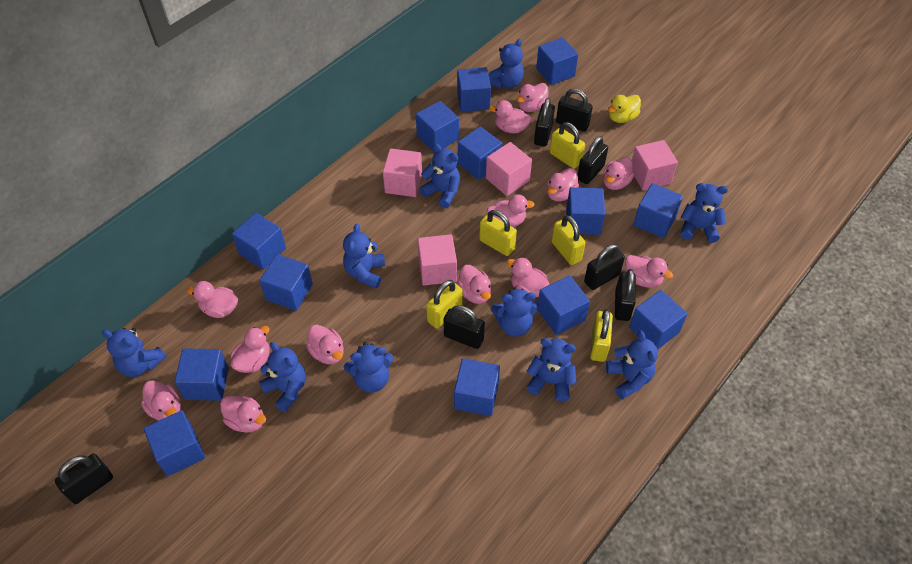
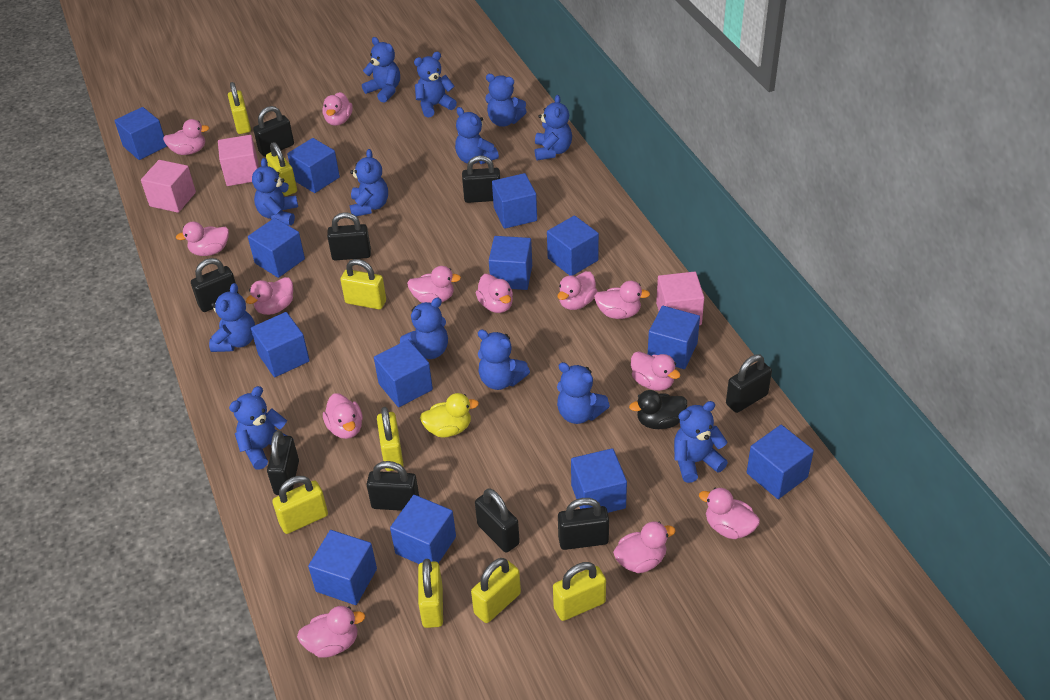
black duck: 0 -> 1
black padlock: 7 -> 9
blue teddy bear: 10 -> 13
pink cube: 4 -> 3
yellow padlock: 5 -> 8

